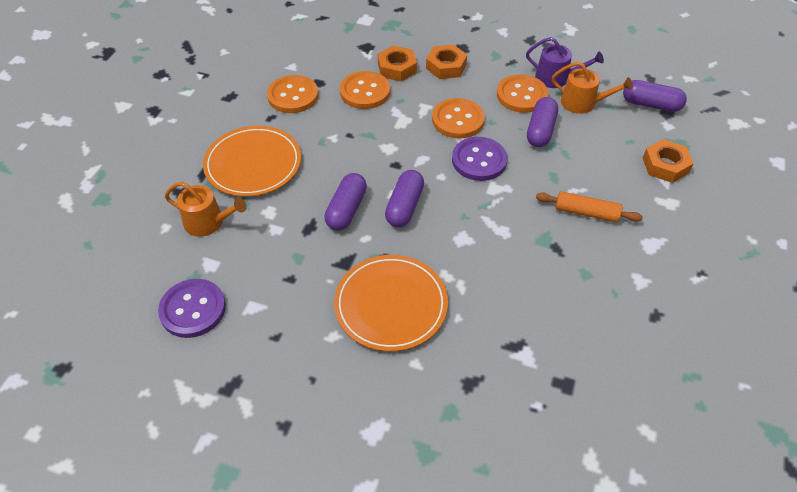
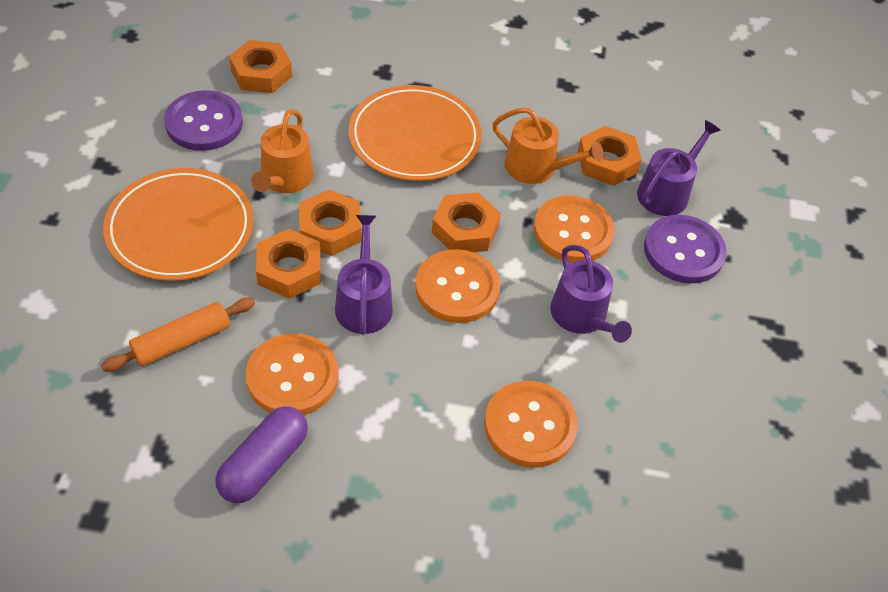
orange nut: 3 -> 5
purple capsule: 4 -> 1
purple watering can: 1 -> 3

